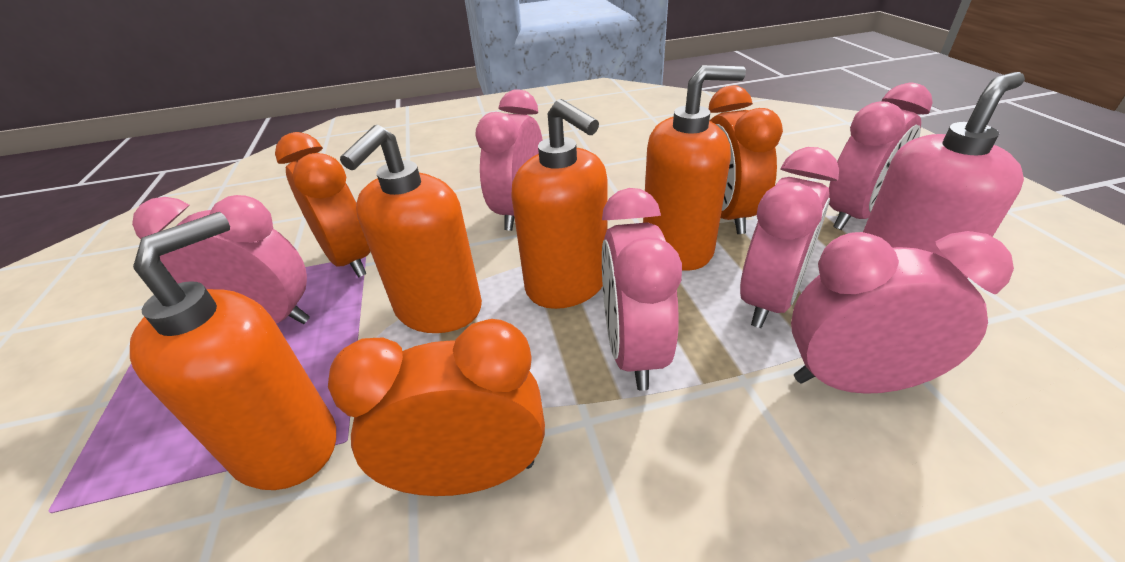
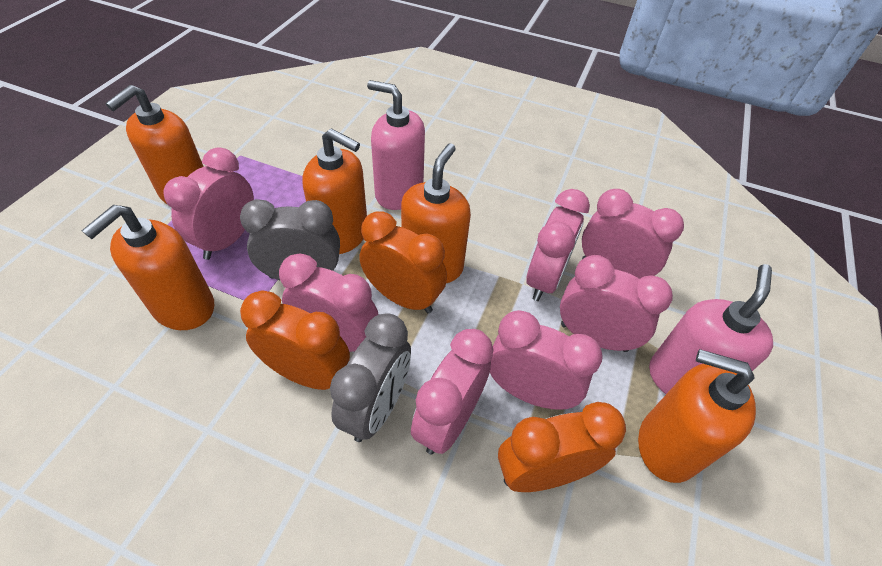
grey clock: 0 -> 2
orange soap dispenser: 4 -> 5
pink clock: 6 -> 7
pink soap dispenser: 1 -> 2

